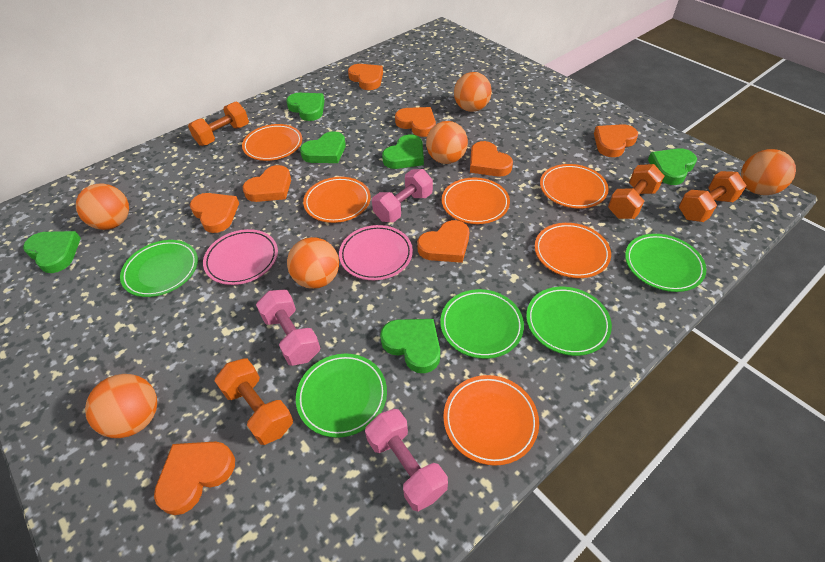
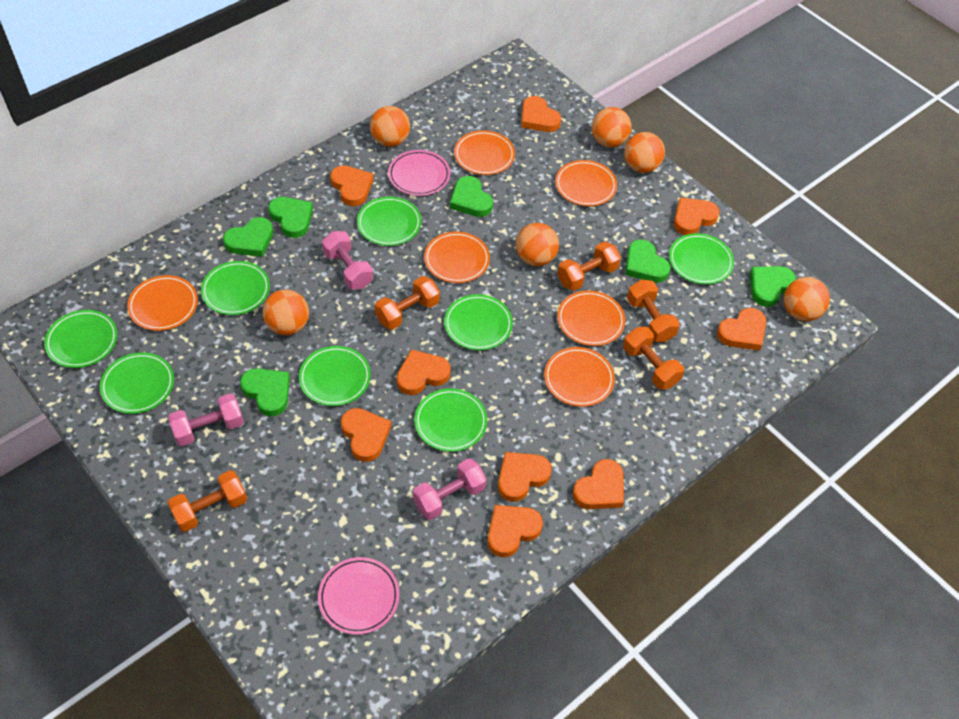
green plate: 5 -> 8
orange dumbbell: 4 -> 5
orange heart: 8 -> 9

